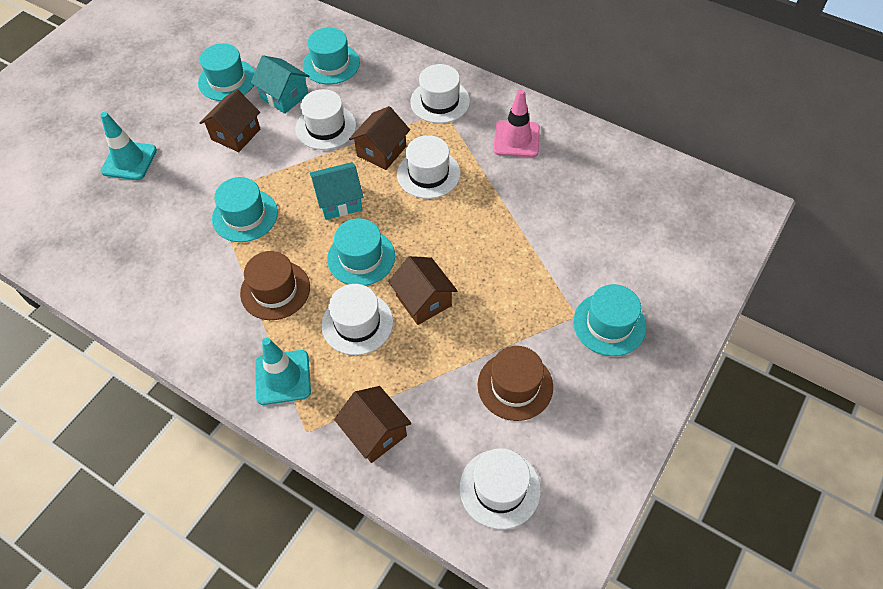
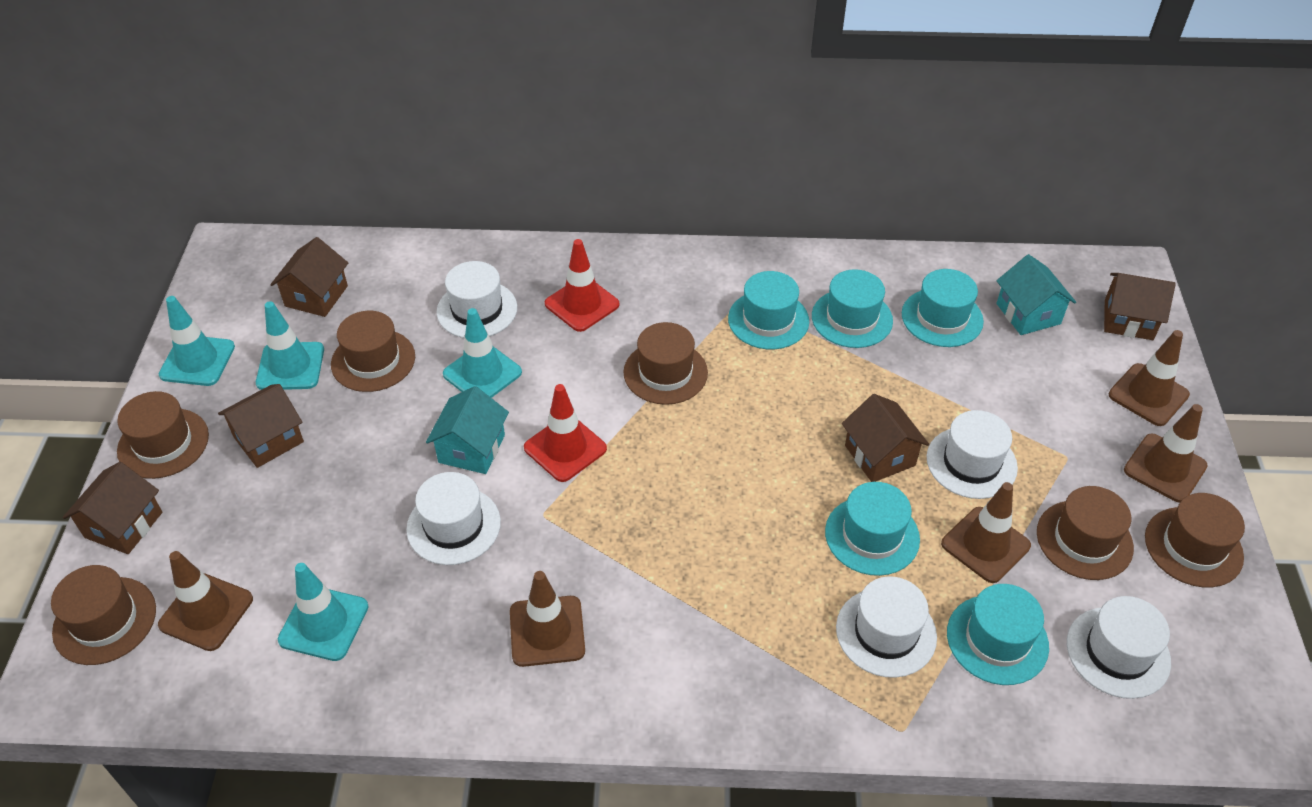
brown hat: 2 -> 6
brown house: 4 -> 5
brown traffic cone: 0 -> 5
pink traffic cone: 1 -> 0
red traffic cone: 0 -> 2
turquoise traffic cone: 2 -> 4

